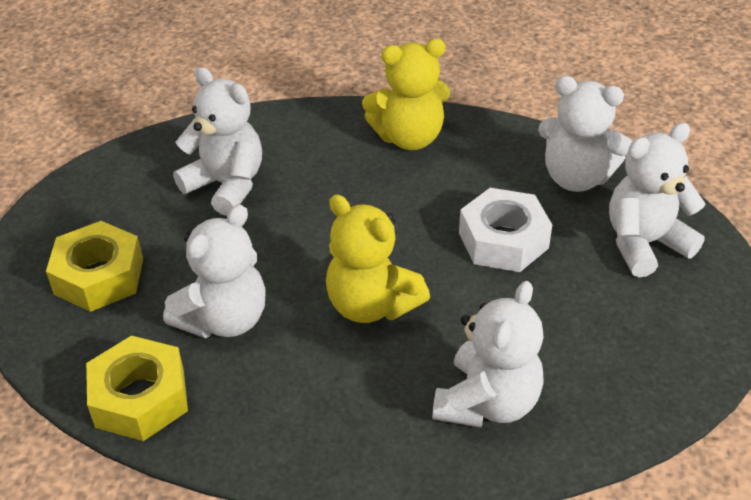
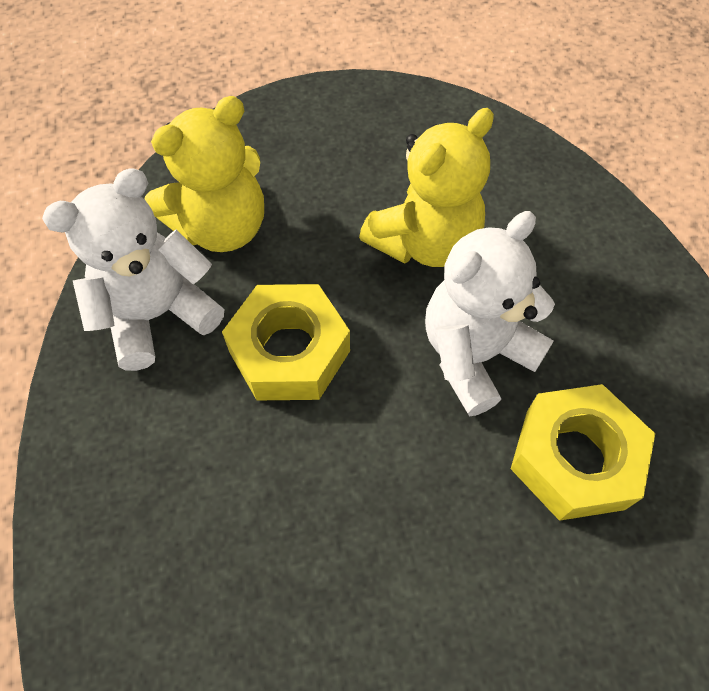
white nut: 1 -> 0
white teddy bear: 5 -> 2

